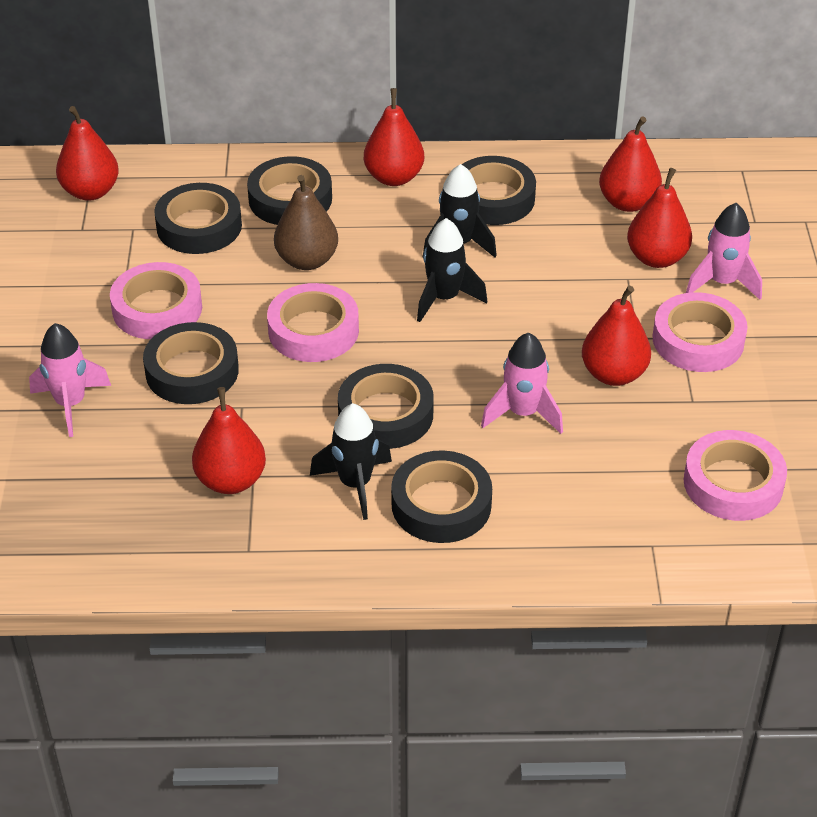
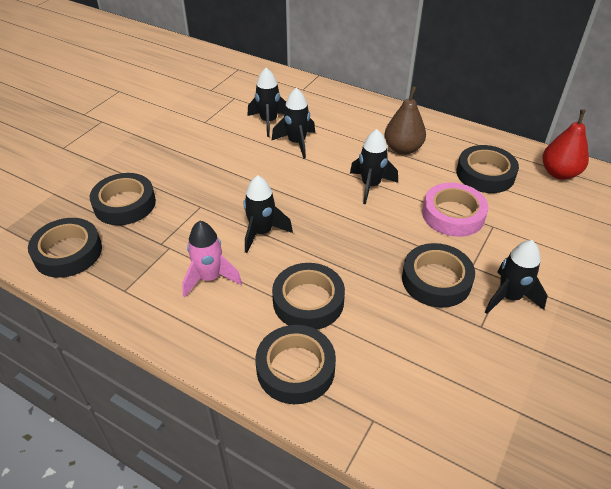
black rocket: 3 -> 5
pink rocket: 3 -> 1
pink tape: 4 -> 1
red pear: 6 -> 1

